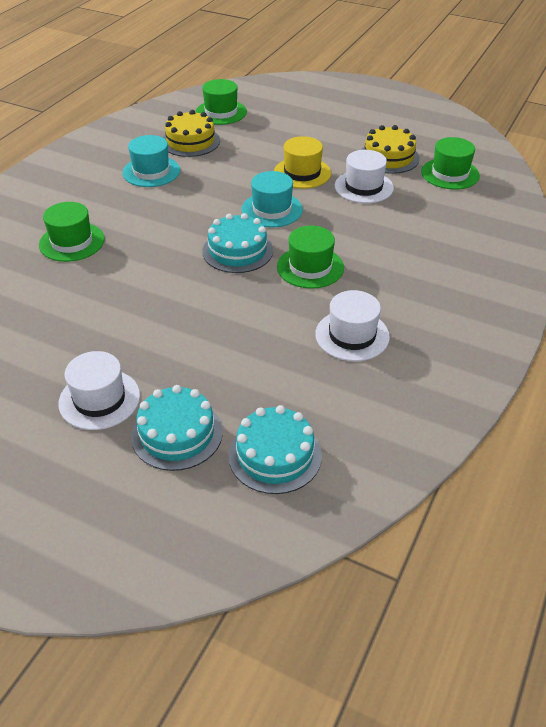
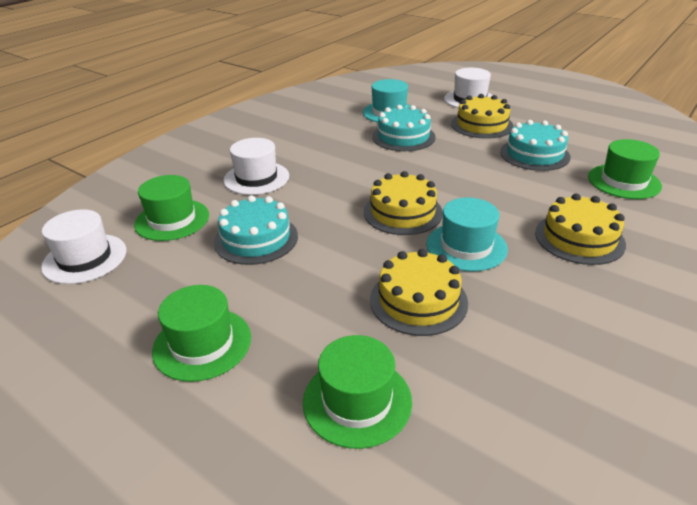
yellow cake: 2 -> 4
yellow hat: 1 -> 0

